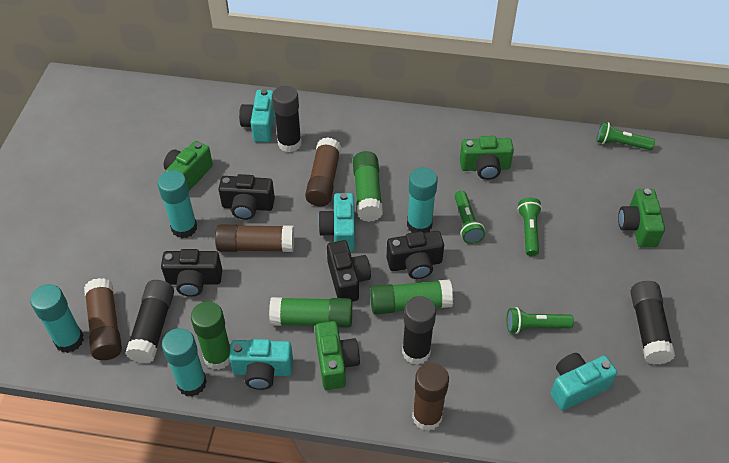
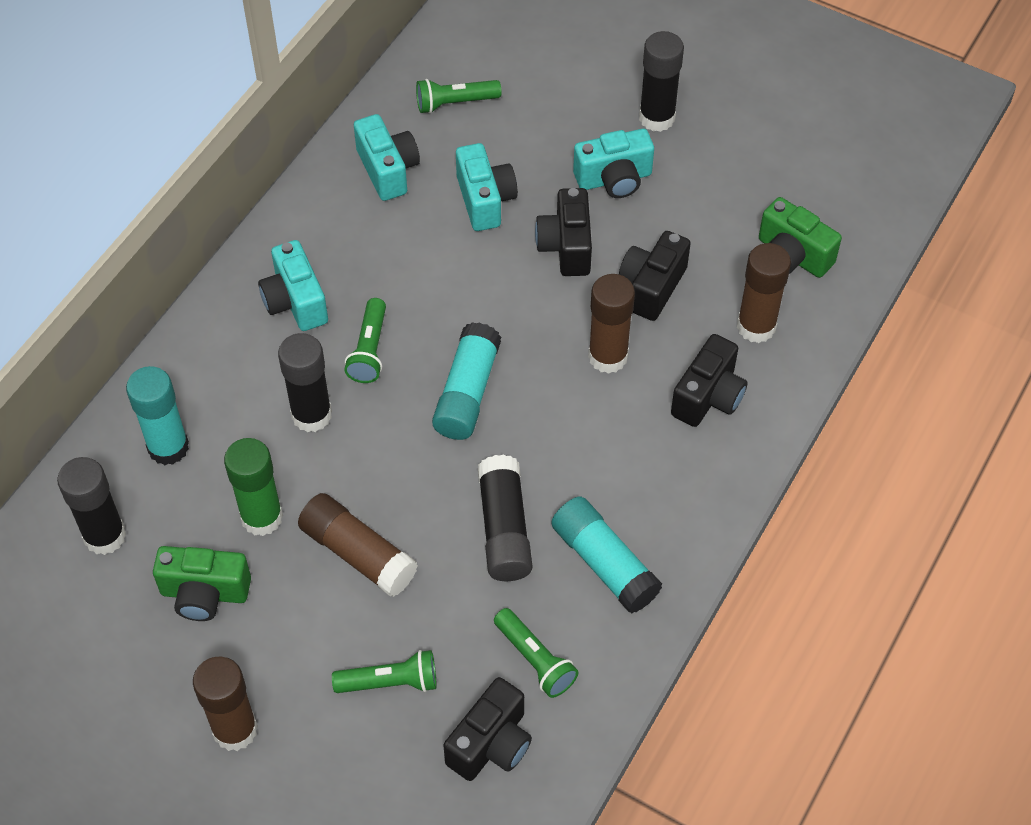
green camera: 4 -> 2
green glue stick: 4 -> 1
turquoise glue stick: 4 -> 3

